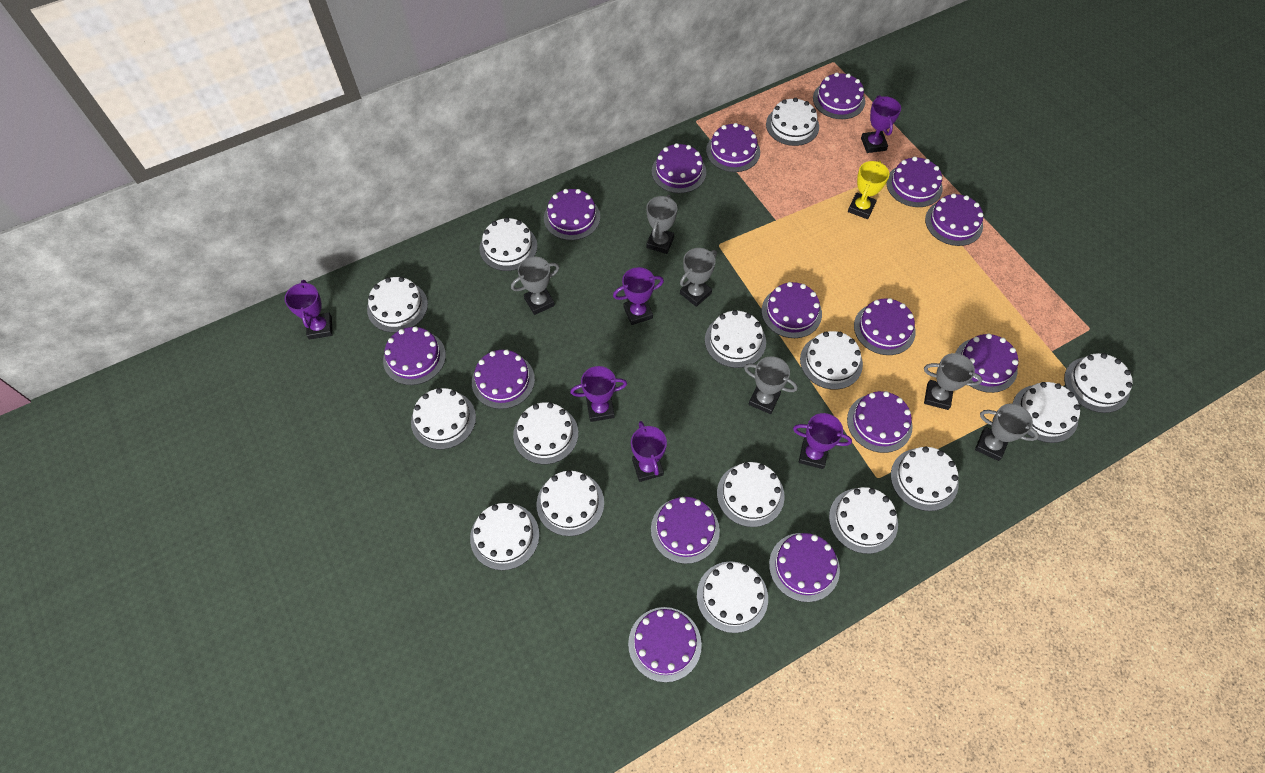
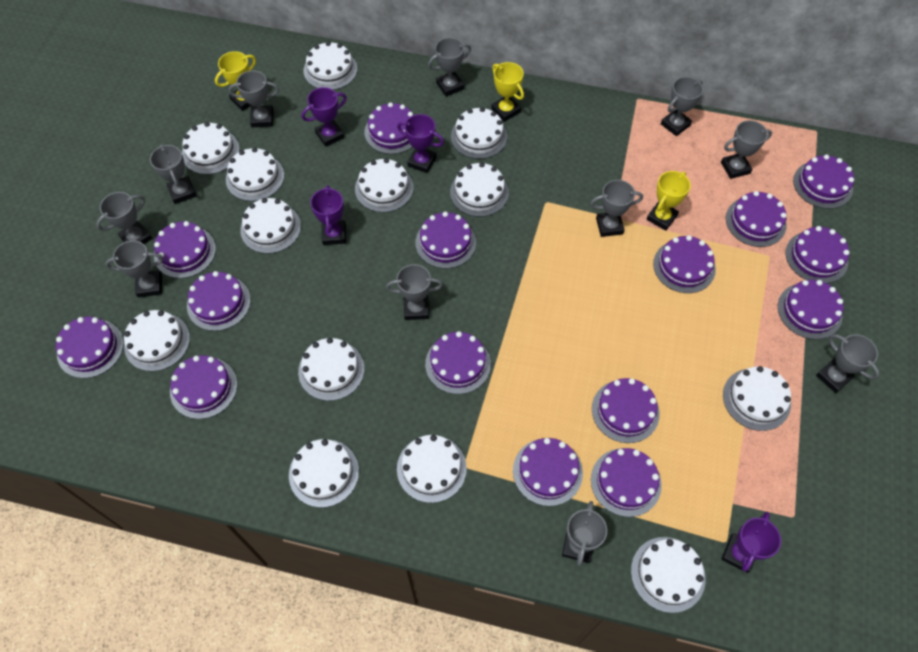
grey trophy: 6 -> 11
purple trophy: 6 -> 4
white cake: 15 -> 13
yellow trophy: 1 -> 3

